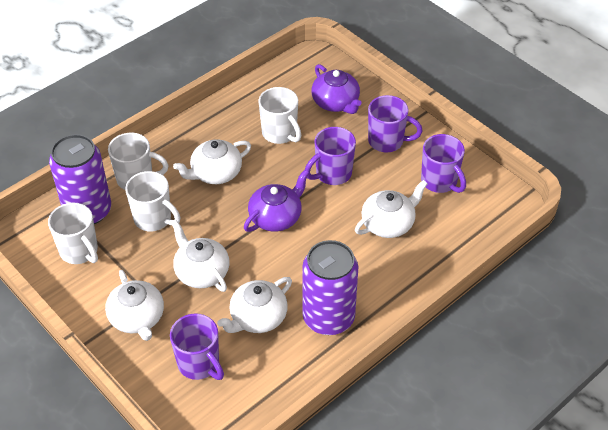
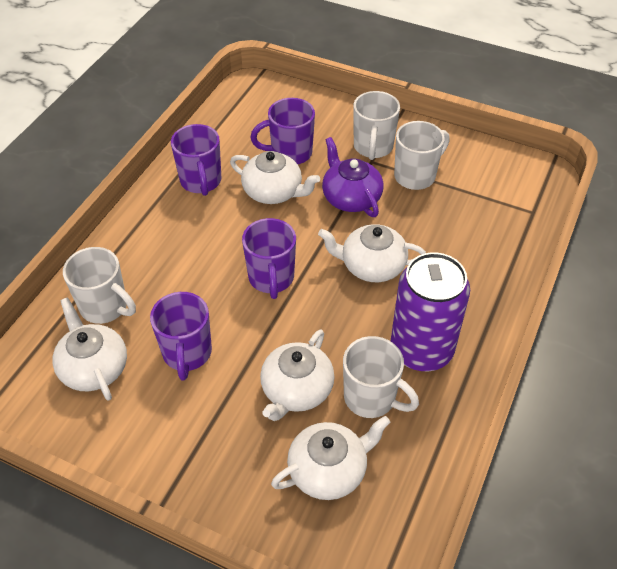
purple can: 2 -> 1
purple teapot: 2 -> 1

